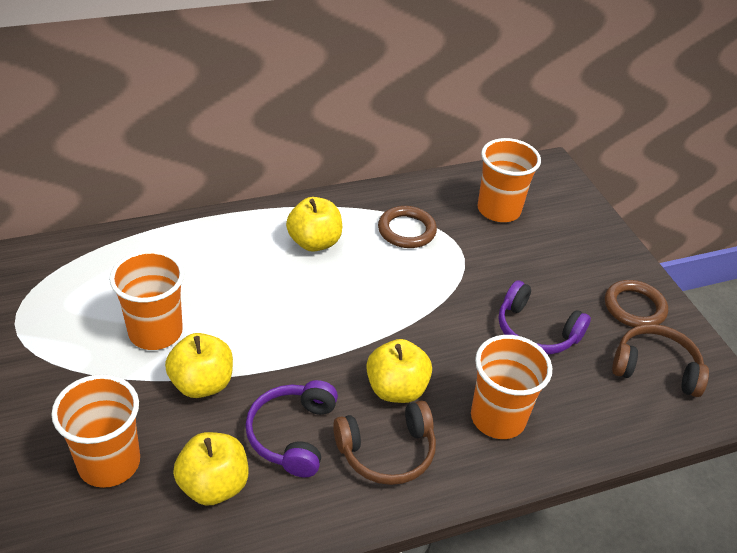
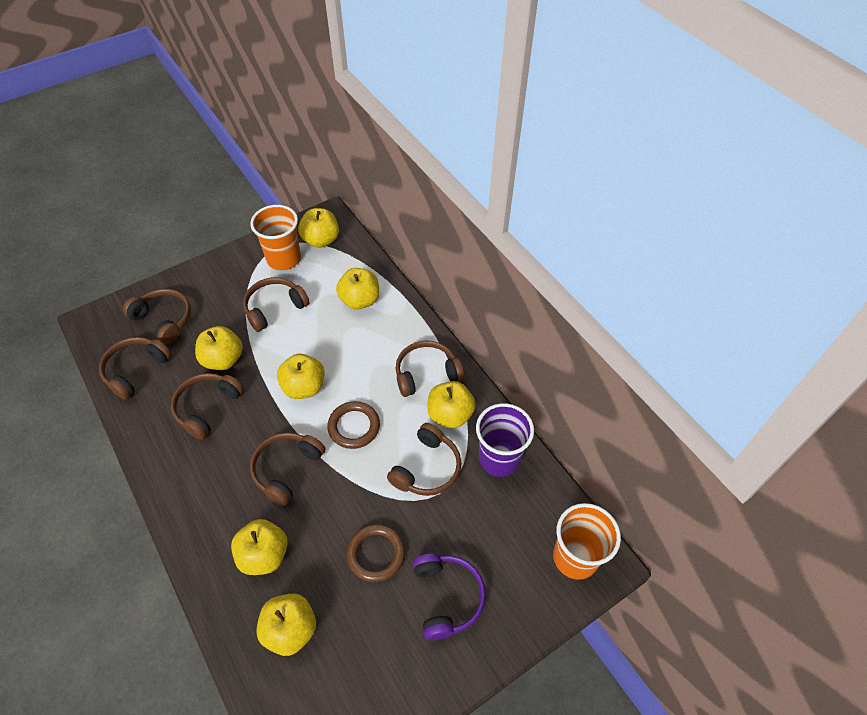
brown headphones: 2 -> 7
orange cup: 4 -> 2
purple cup: 0 -> 1
purple headphones: 2 -> 1
yellow apple: 4 -> 7

